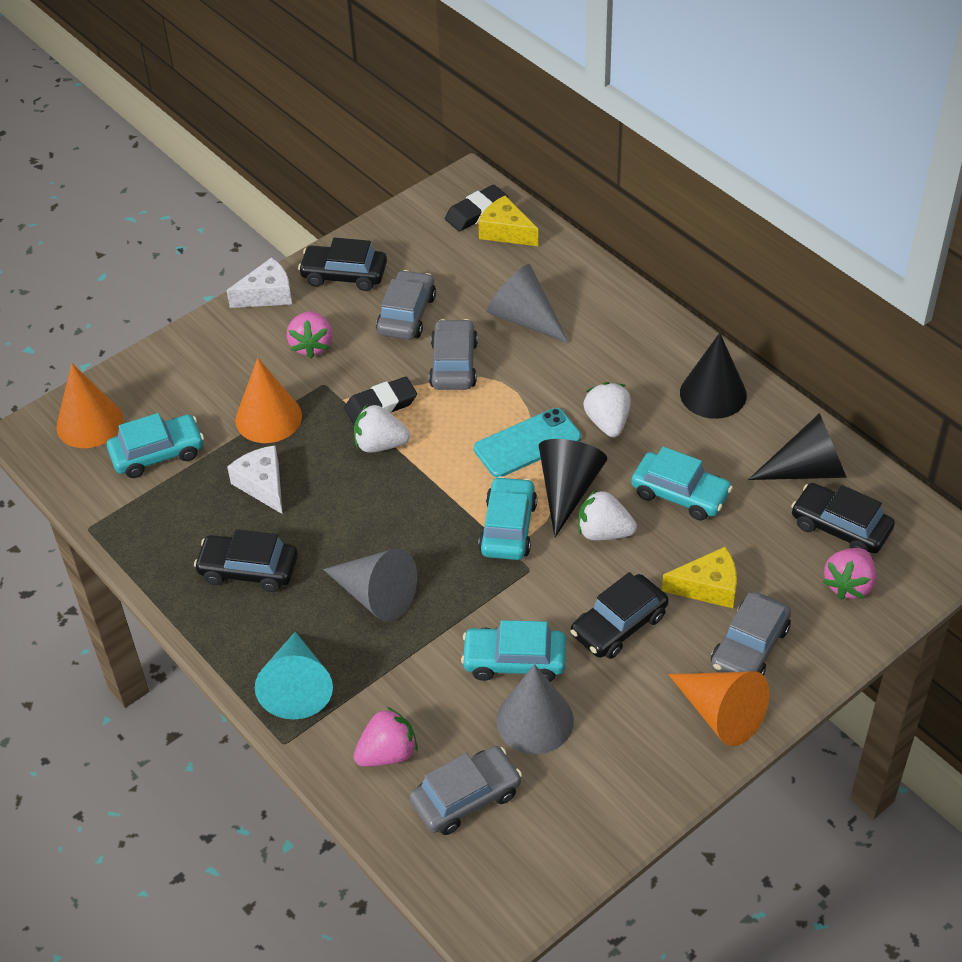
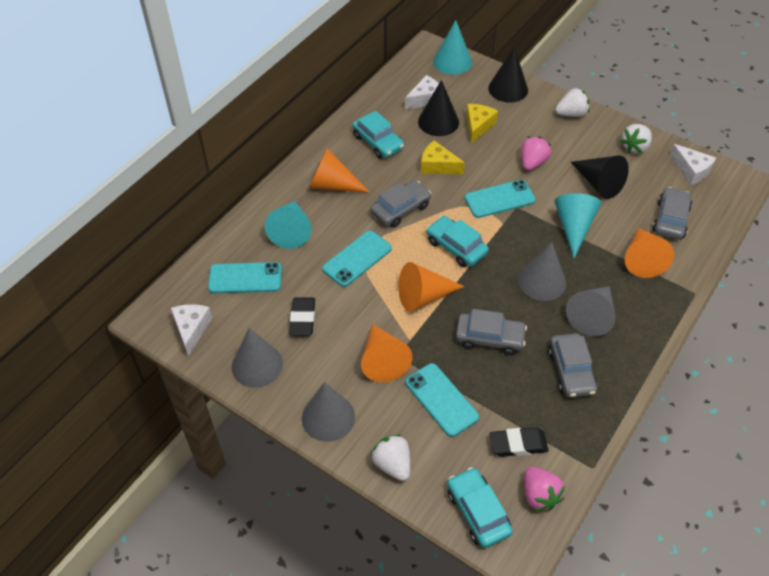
black car: 4 -> 0
grey cone: 3 -> 4
orange cone: 3 -> 4
pink strawberry: 3 -> 2
turquoise car: 4 -> 3
turquoise cone: 1 -> 3
turquoise phone: 1 -> 4
white cheese: 2 -> 3

